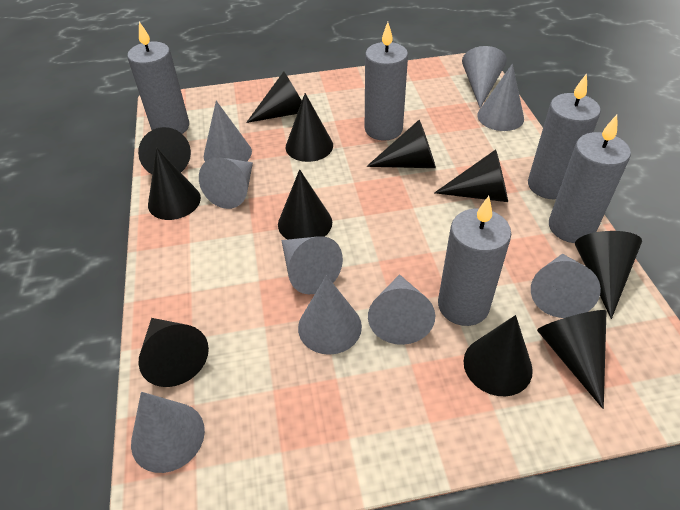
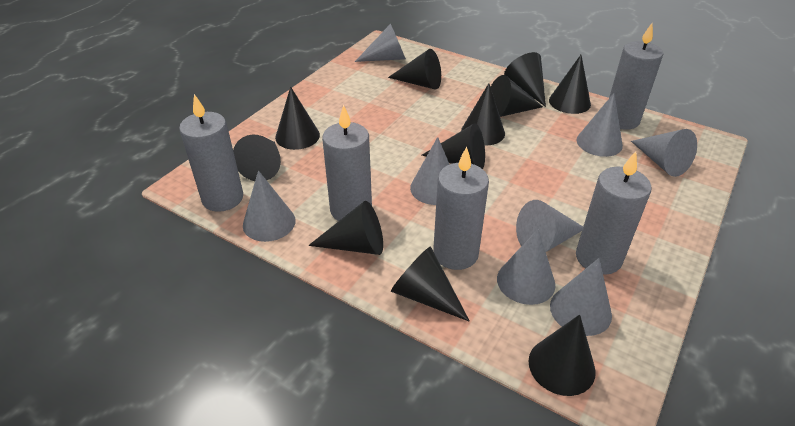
grey cone: 9 -> 8

